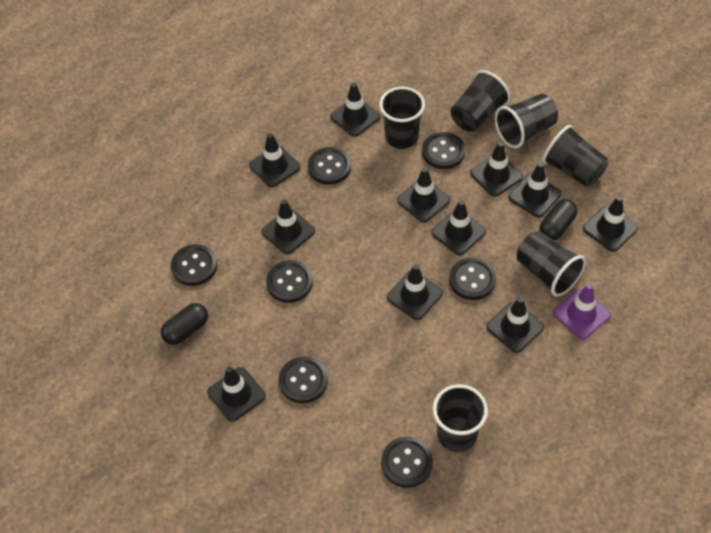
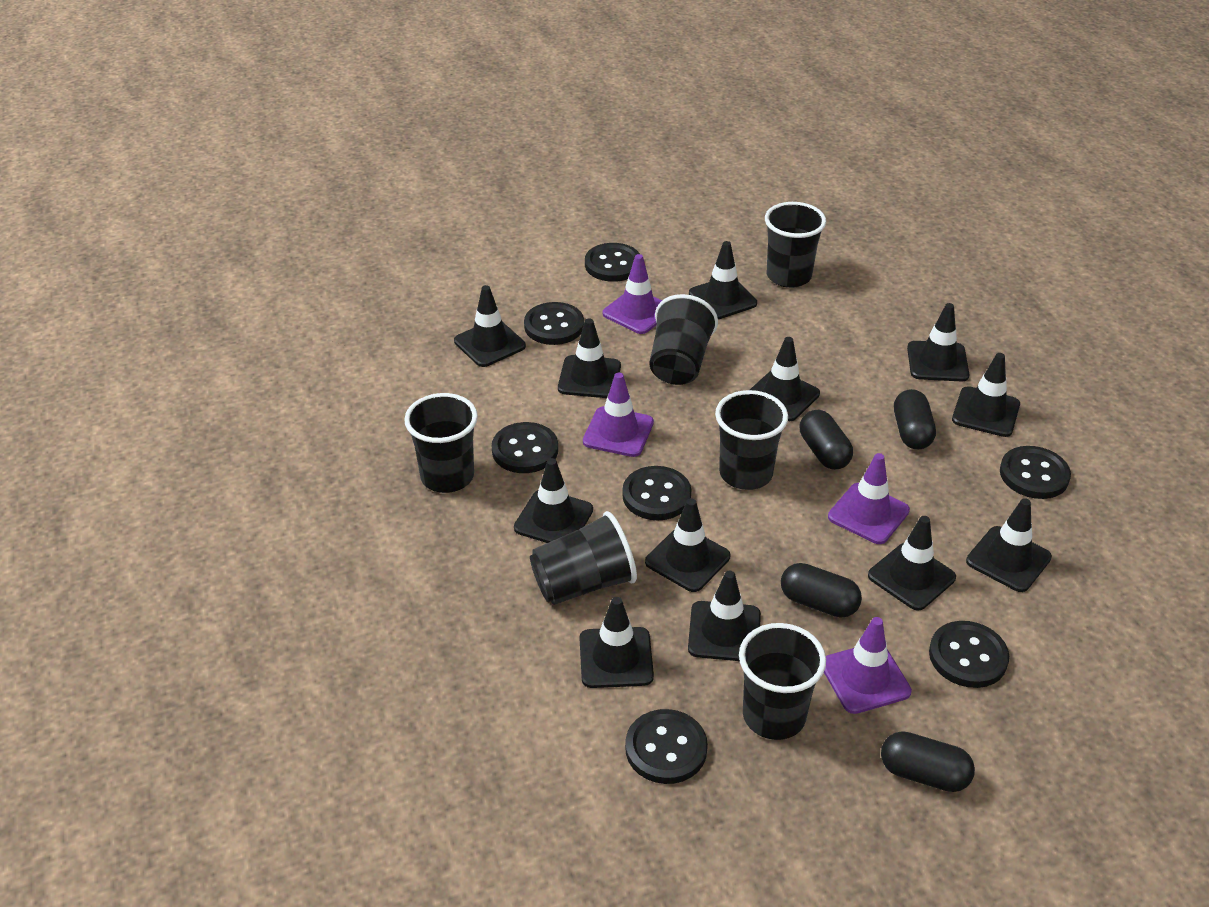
black capsule: 2 -> 4
black traffic cone: 11 -> 12
purple traffic cone: 1 -> 4

